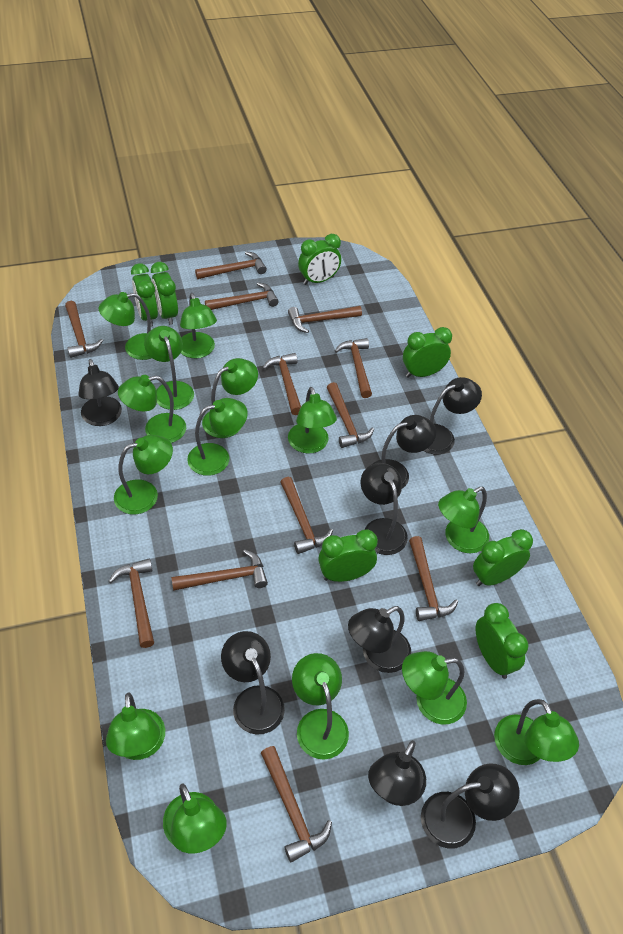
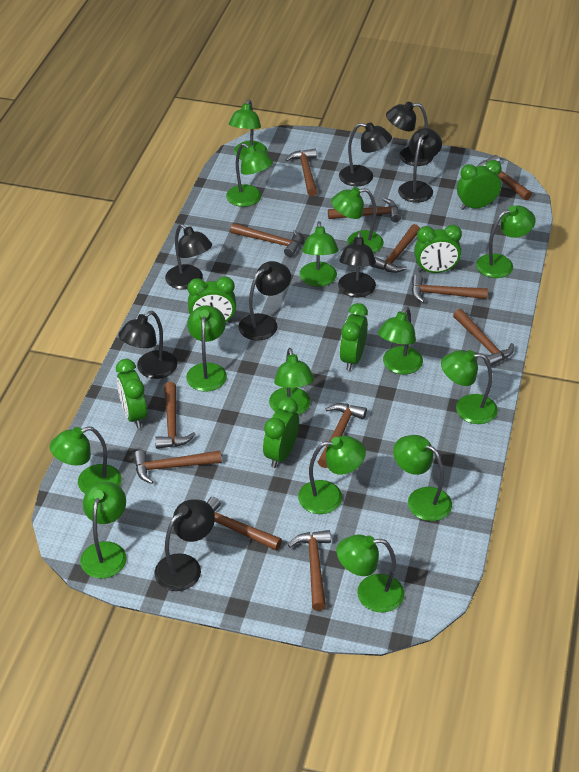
green clock: 7 -> 6

